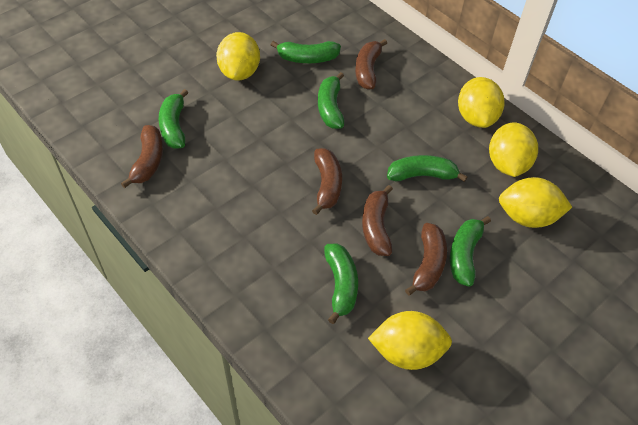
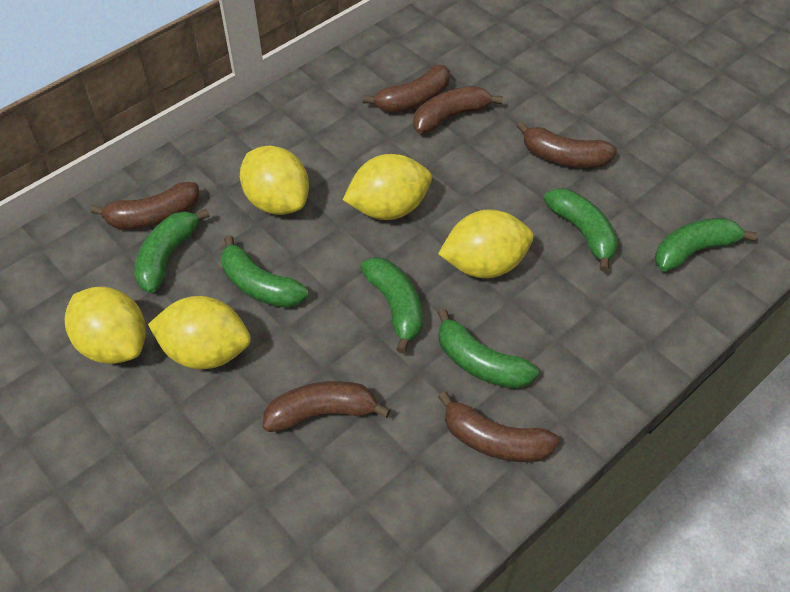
brown banana: 5 -> 6

